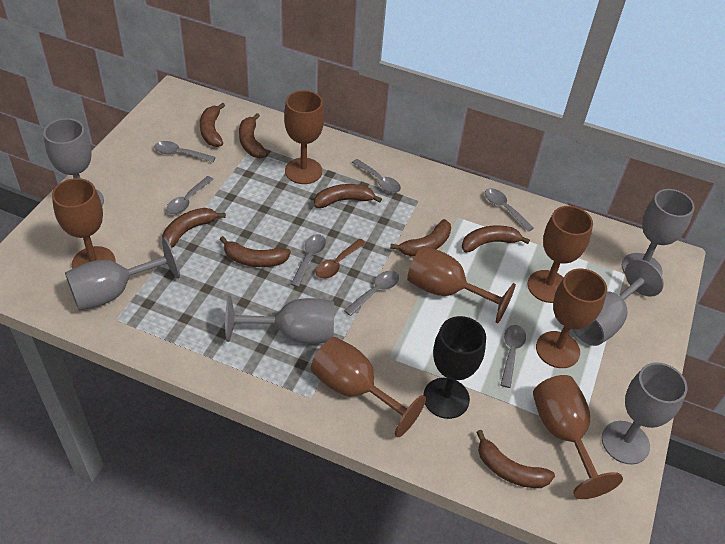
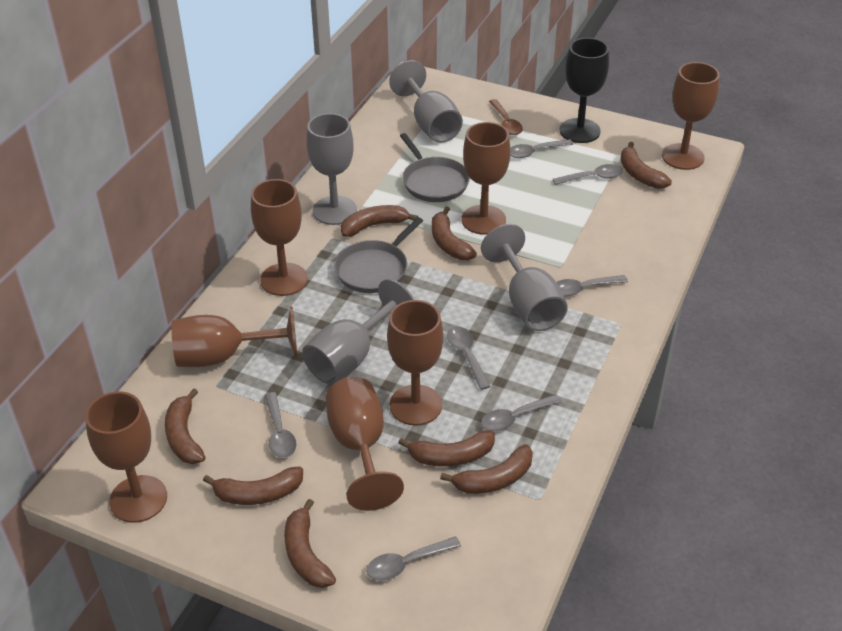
grey goblet: 6 -> 4
grey pan: 0 -> 2

